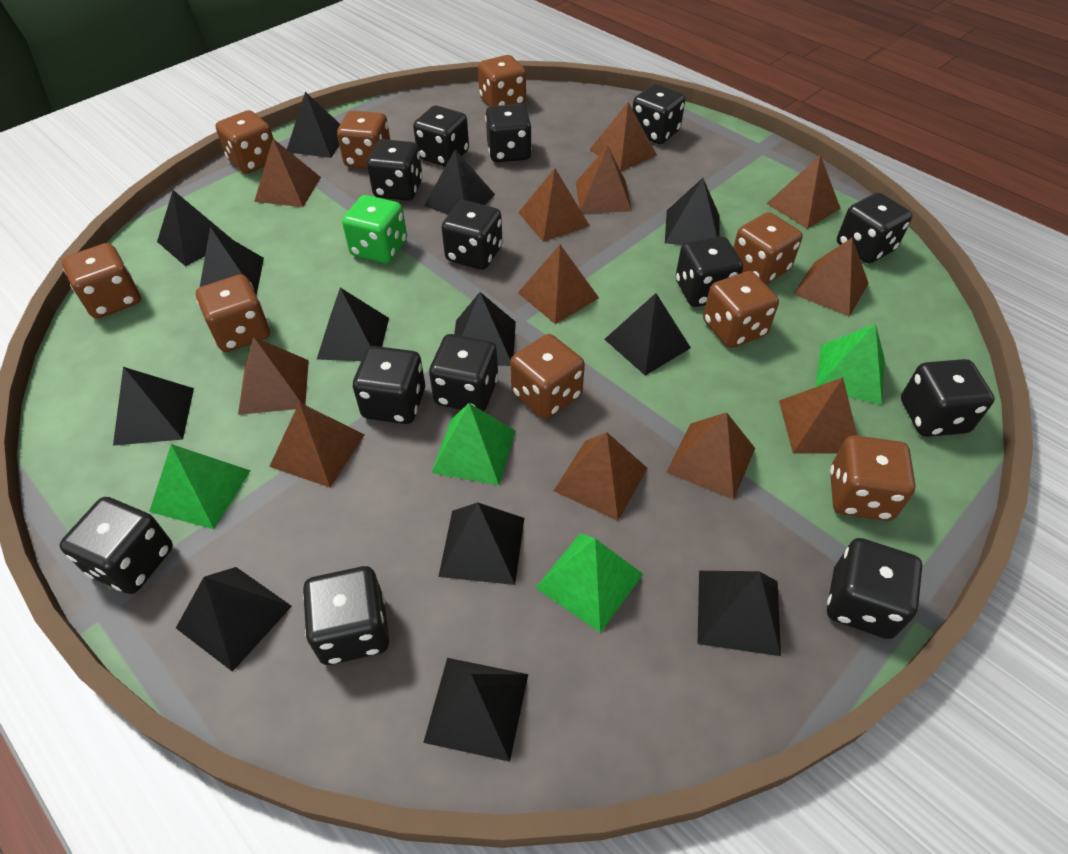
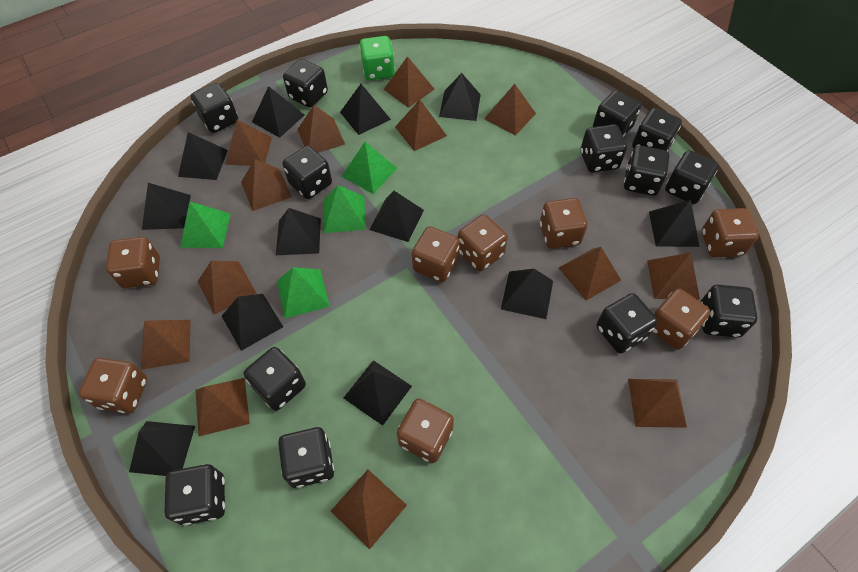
black pyramid: 13 -> 12
brown dice: 9 -> 8
brown pyramid: 12 -> 13

